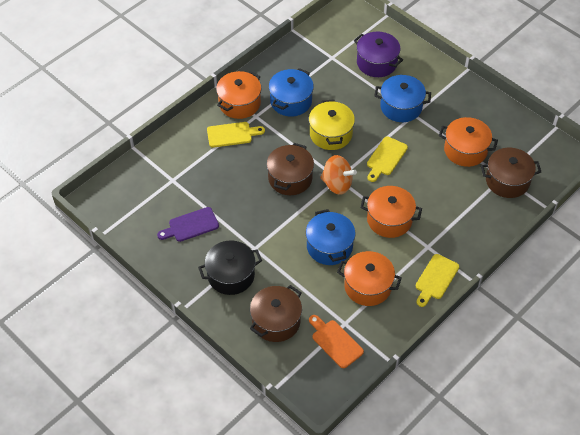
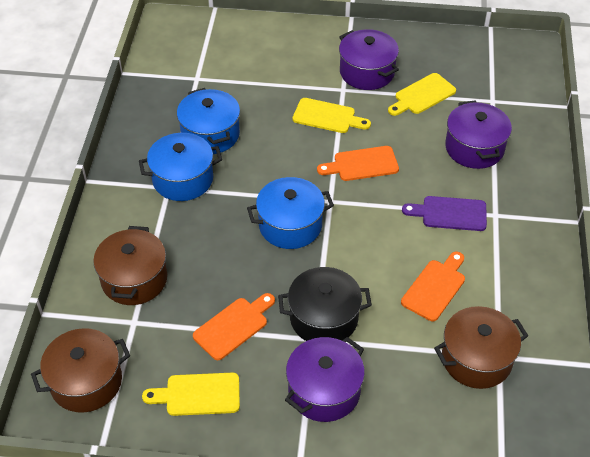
orange cutting board: 1 -> 3
orange pot: 4 -> 0
orange spinning top: 1 -> 0
purple pot: 1 -> 3
yellow pot: 1 -> 0

